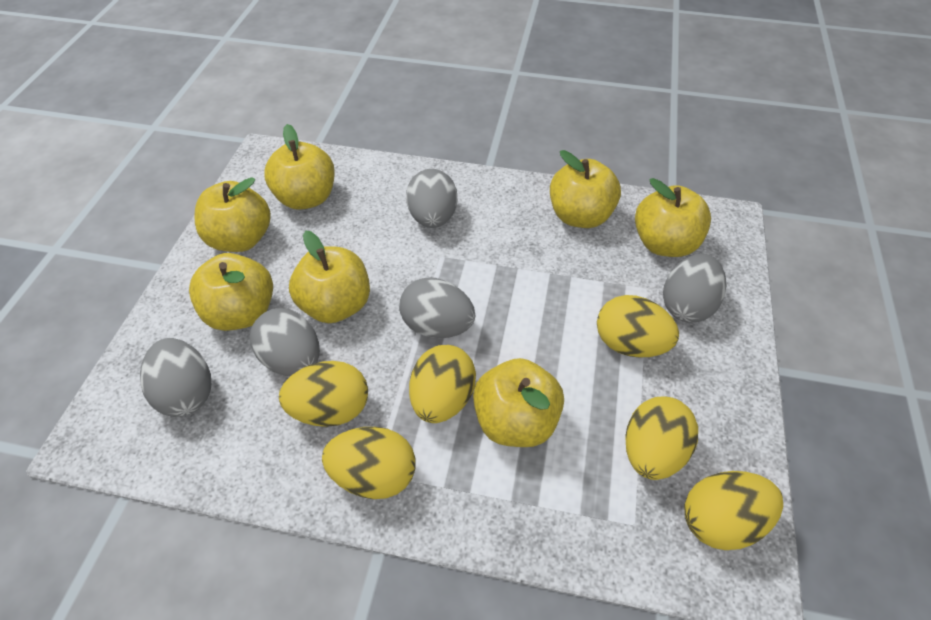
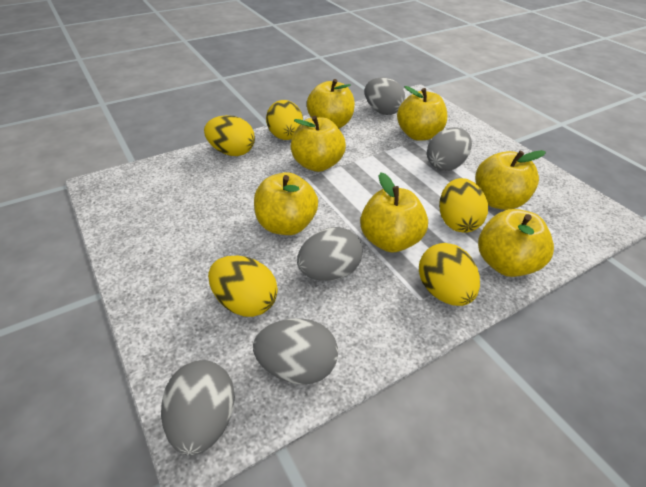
yellow egg: 6 -> 5

